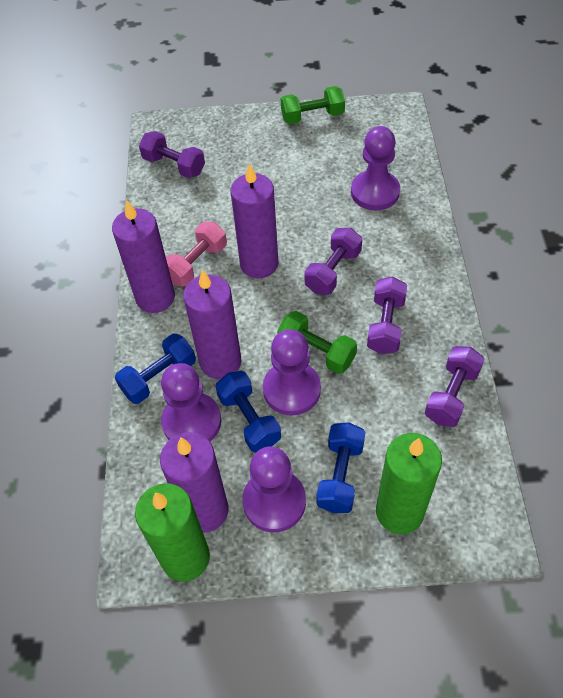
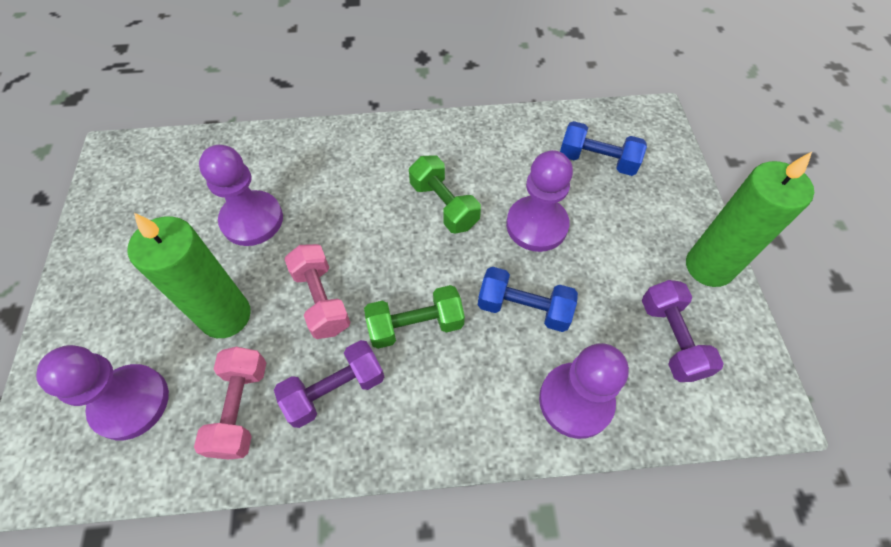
blue dumbbell: 3 -> 2
pink dumbbell: 1 -> 2
purple candle: 4 -> 0
purple dumbbell: 4 -> 2

